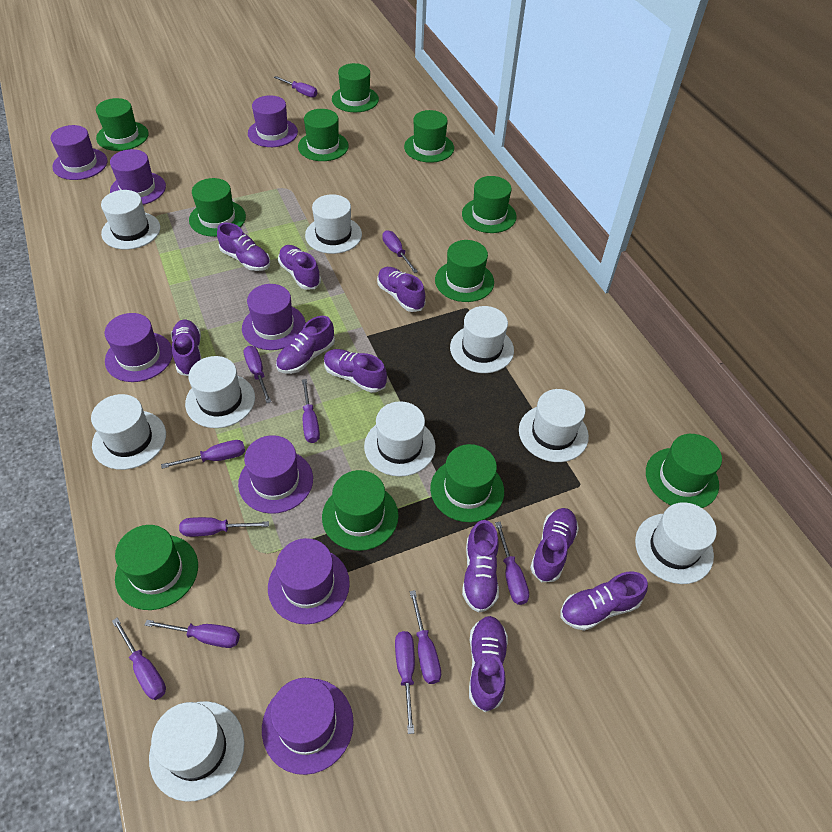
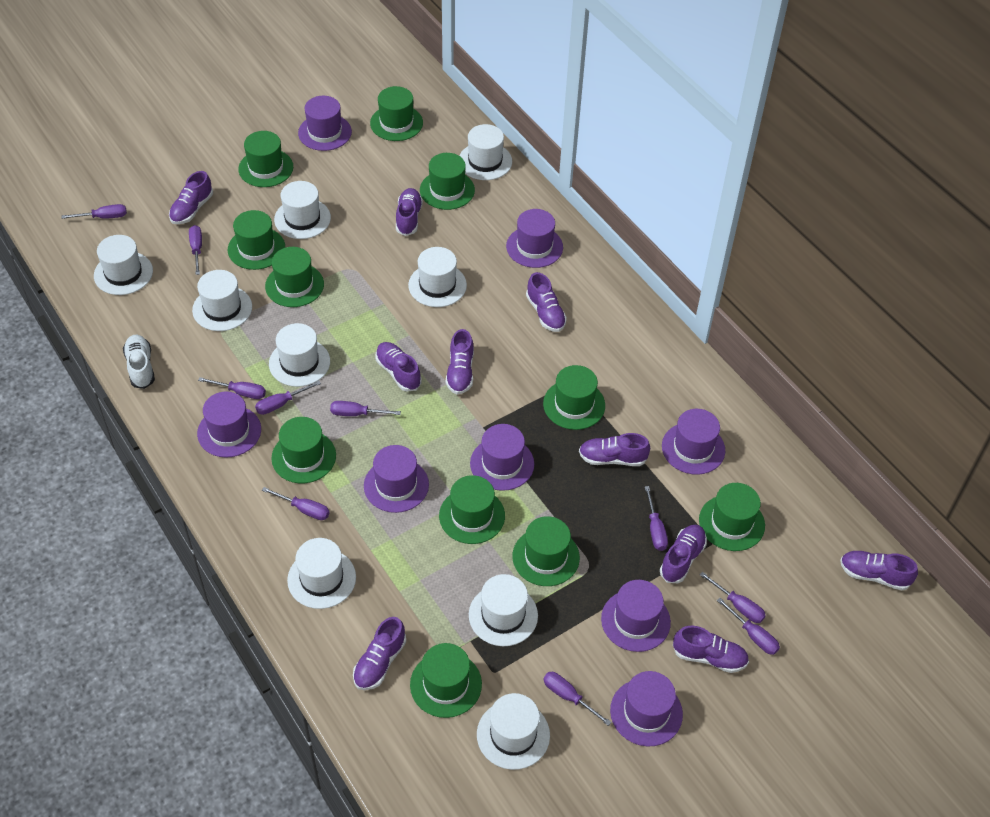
purple screwdriver: 11 -> 10
white shoe: 0 -> 1

